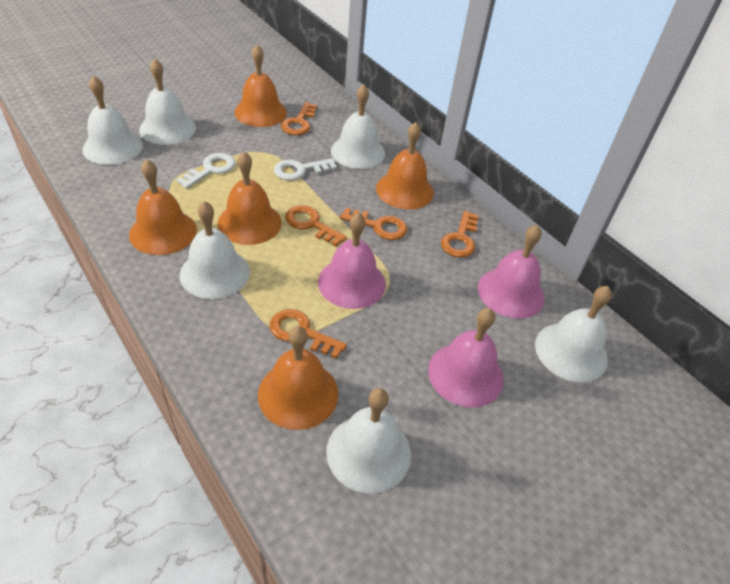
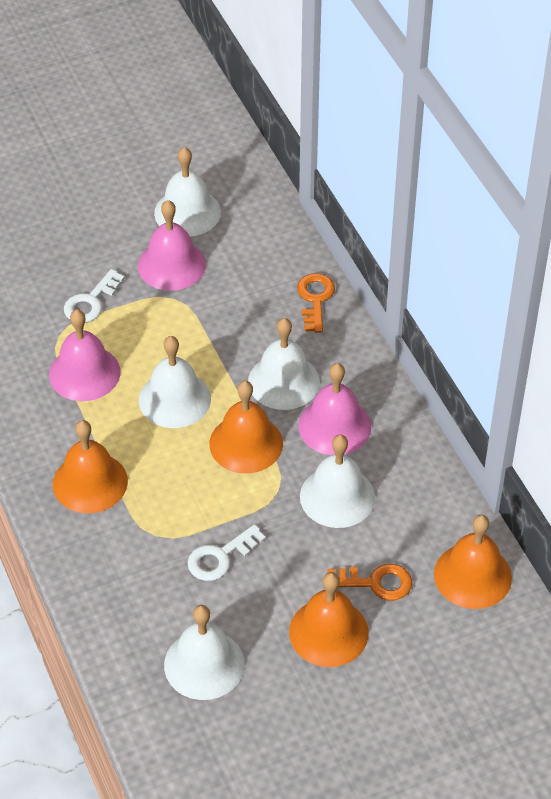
orange bell: 5 -> 4
orange key: 5 -> 2
white bell: 6 -> 5

